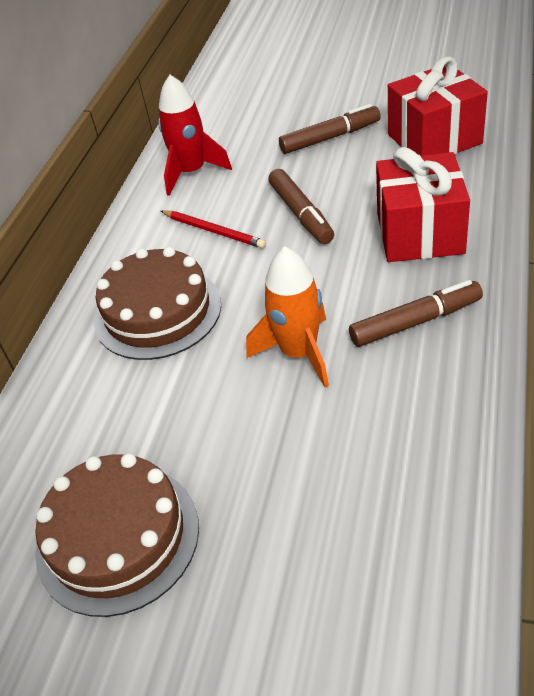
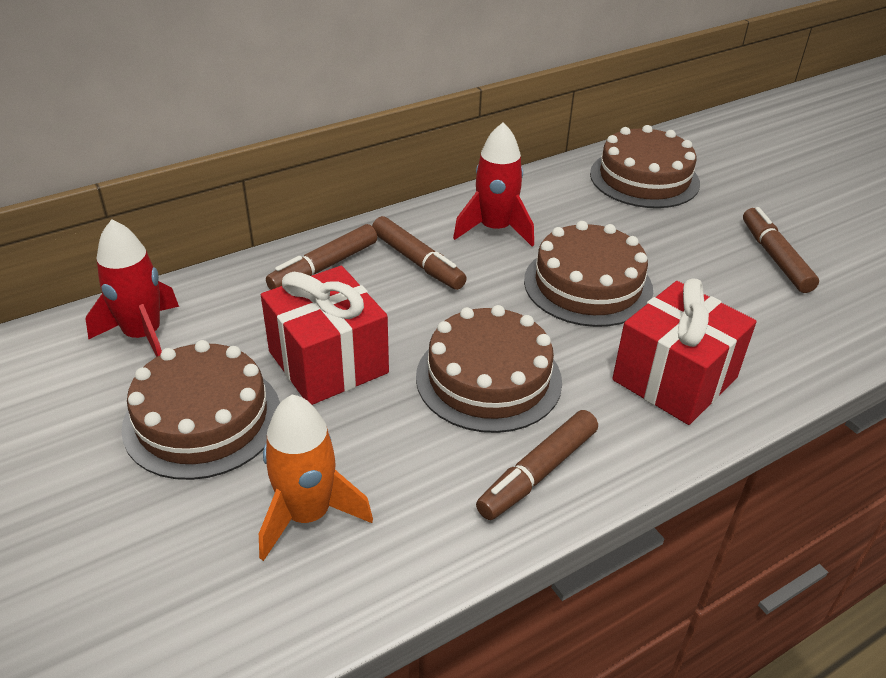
brown cake: 2 -> 4
brown marker: 3 -> 4
red pencil: 1 -> 0
red rocket: 1 -> 2

